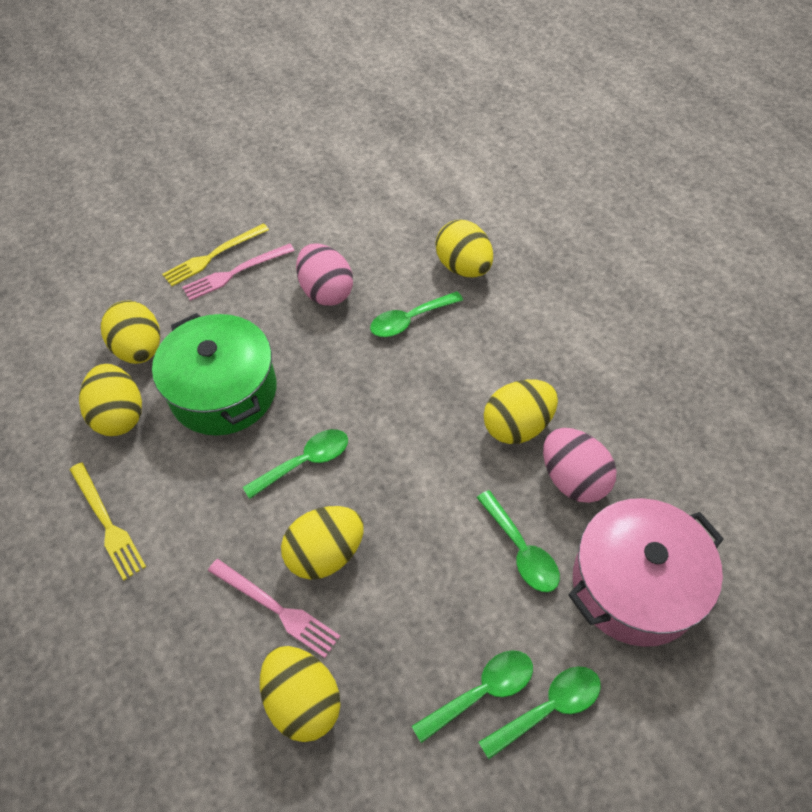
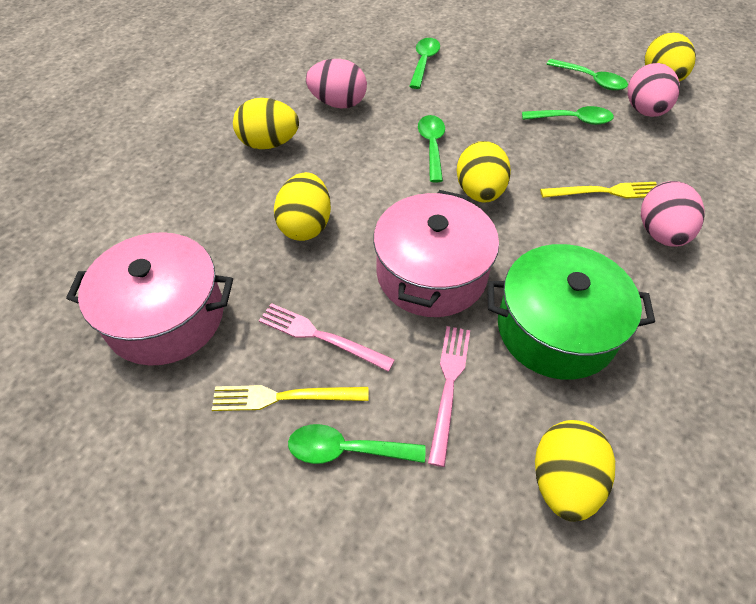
pink egg: 2 -> 3
pink pot: 1 -> 2
yellow egg: 6 -> 5

